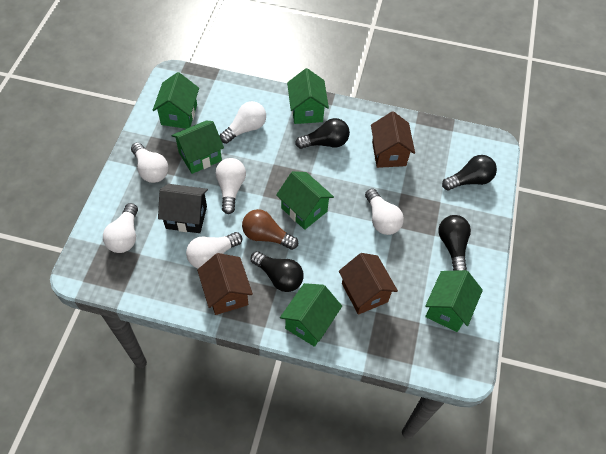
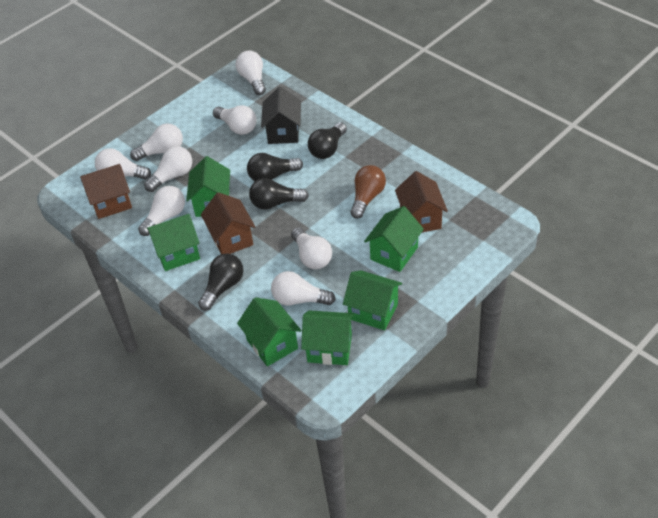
white light bulb: 6 -> 8

